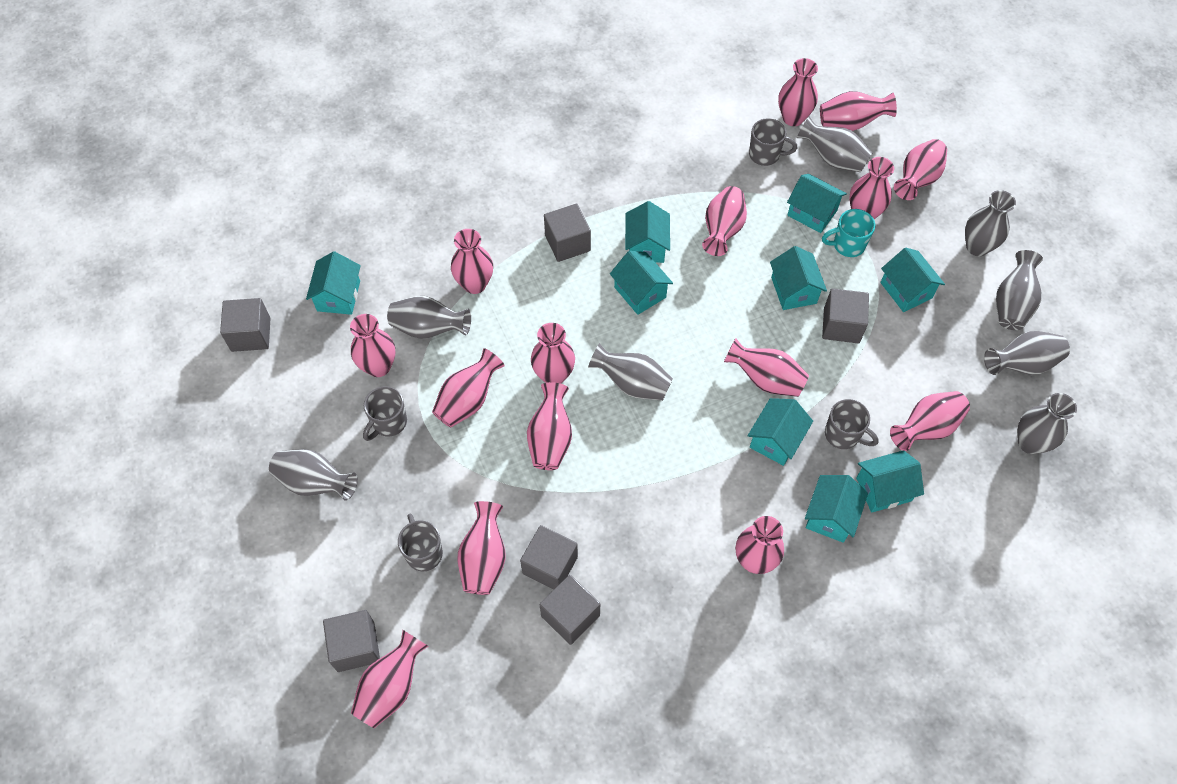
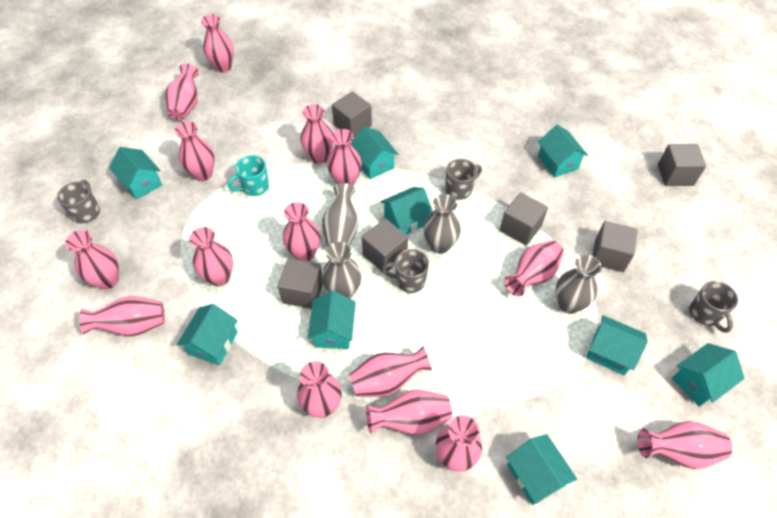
grey vase: 8 -> 4

